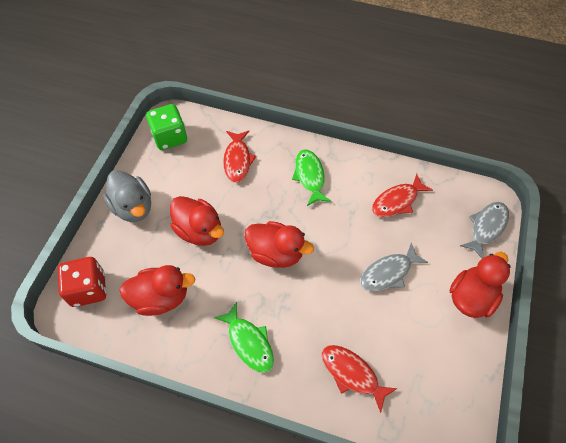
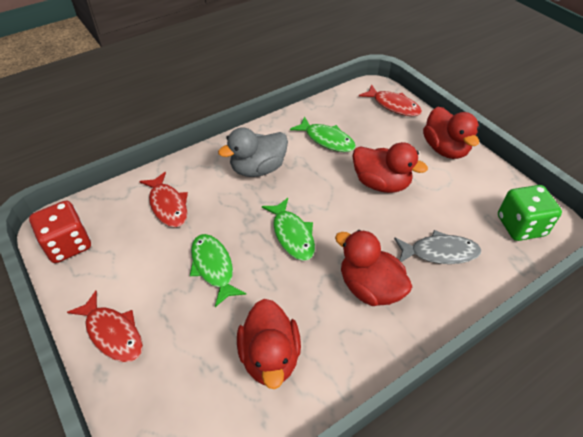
green fish: 2 -> 3
grey fish: 2 -> 1

